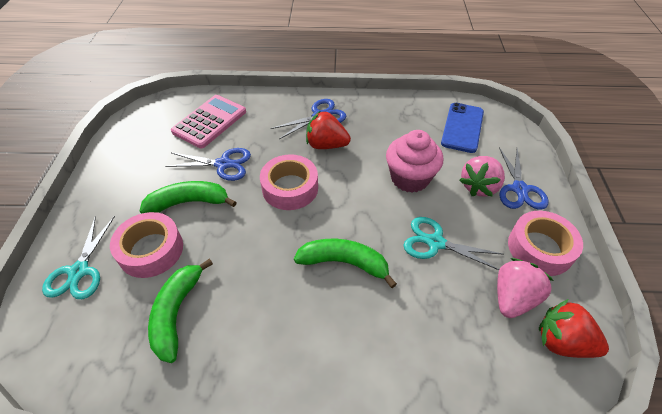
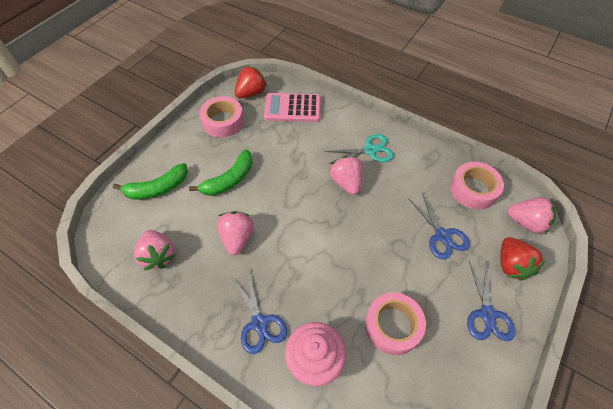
blue phone: 1 -> 0
green banana: 3 -> 2
pink strawberry: 2 -> 4
turquoise scissors: 2 -> 1

